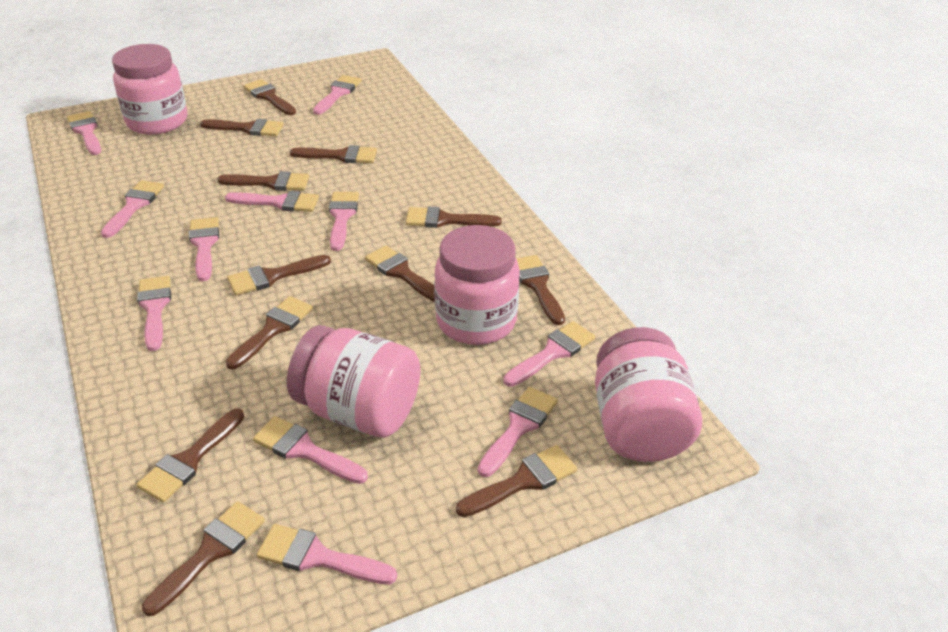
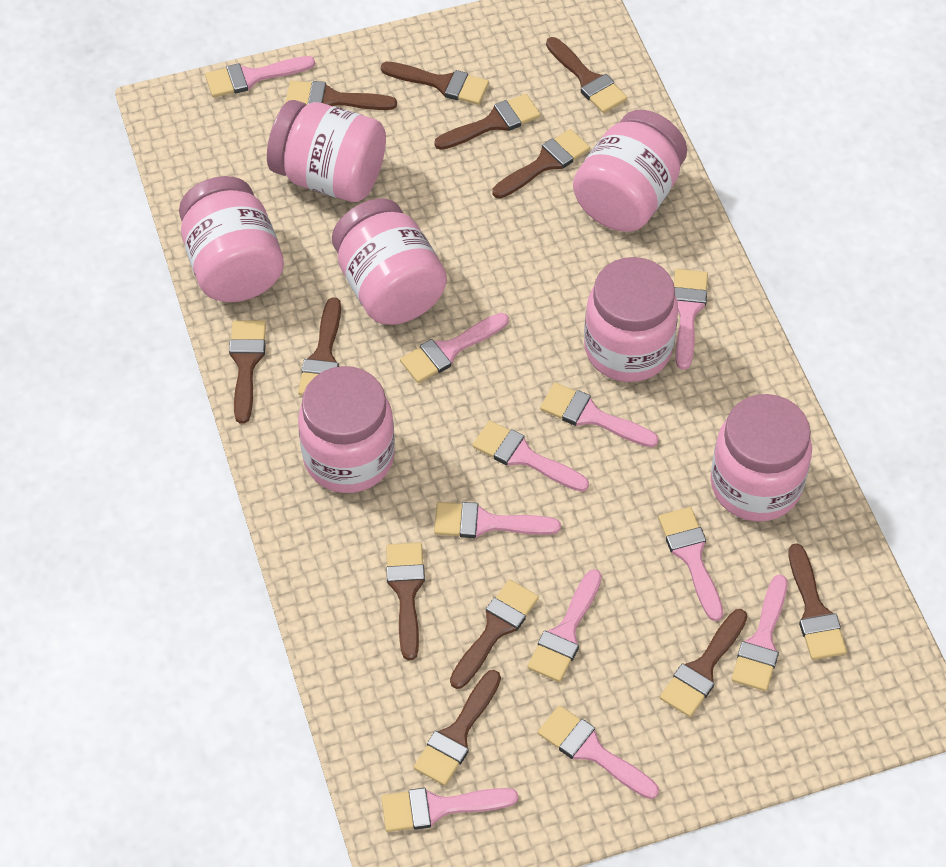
pink jar: 4 -> 7

